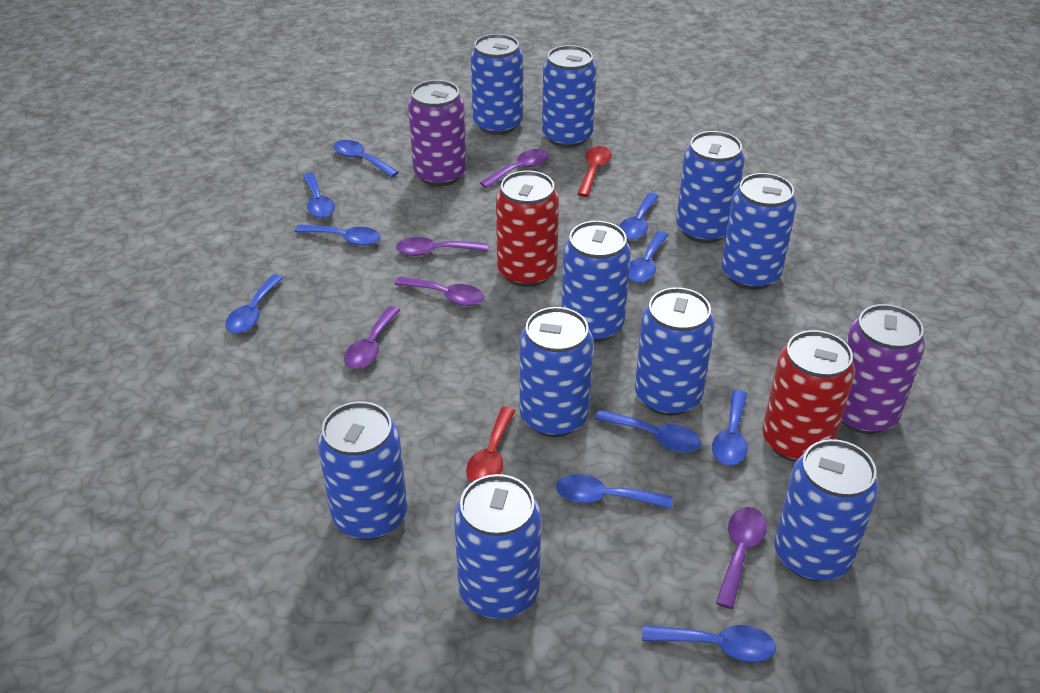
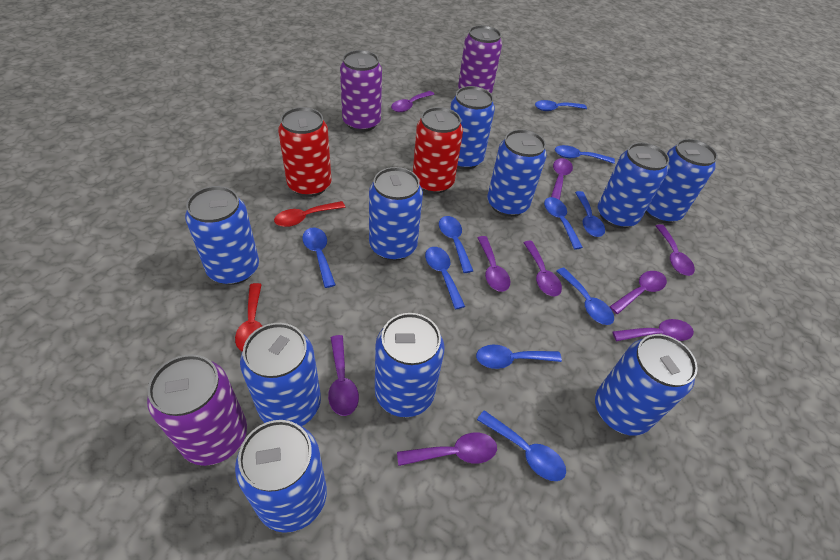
purple can: 2 -> 3
purple spoon: 5 -> 9

